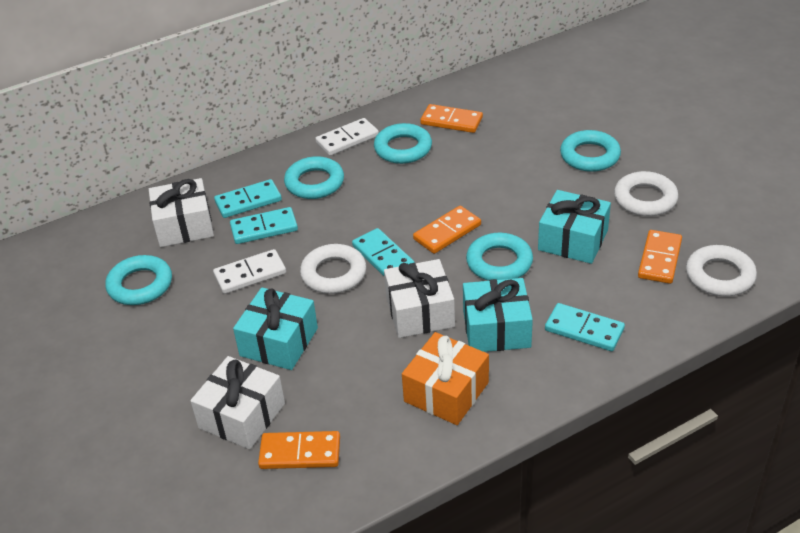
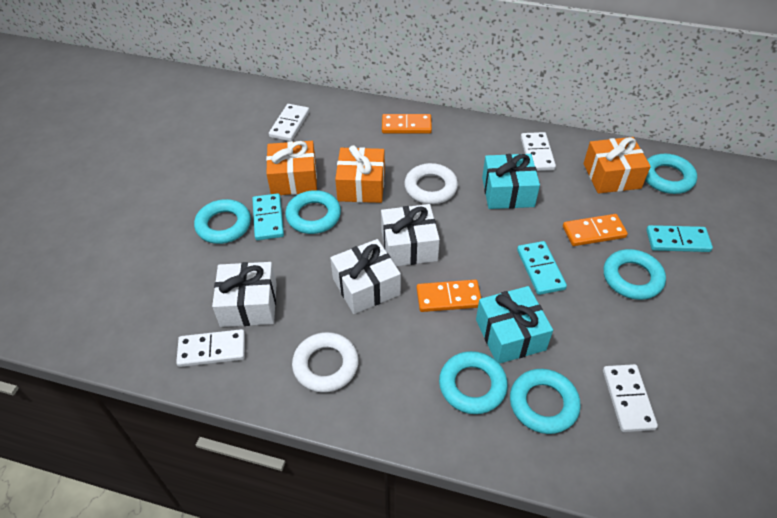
orange domino: 4 -> 3
orange gift: 1 -> 3
turquoise domino: 4 -> 3
turquoise gift: 3 -> 2
turquoise ring: 5 -> 6
white domino: 2 -> 4
white ring: 3 -> 2

